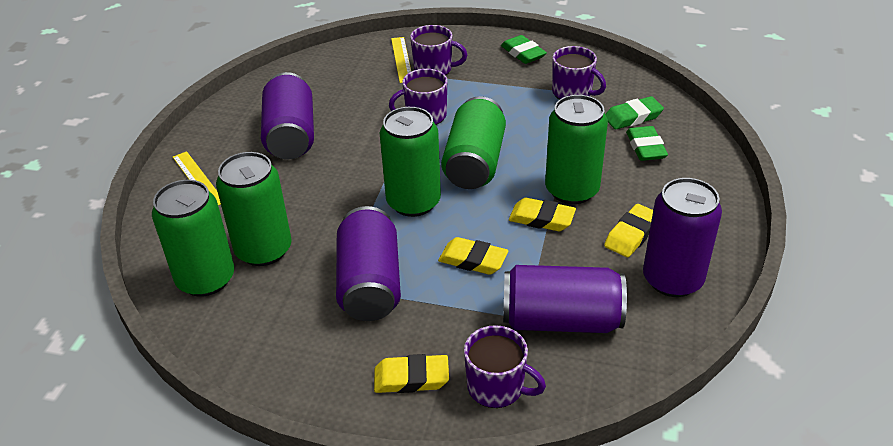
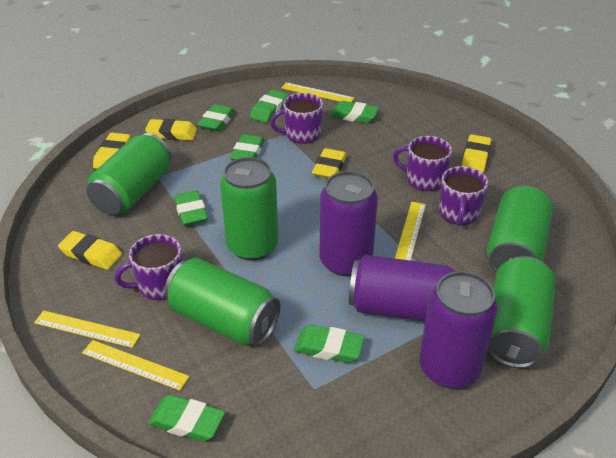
green eraser: 3 -> 7
purple can: 4 -> 3
yellow eraser: 4 -> 5
yellow ruler: 2 -> 4

